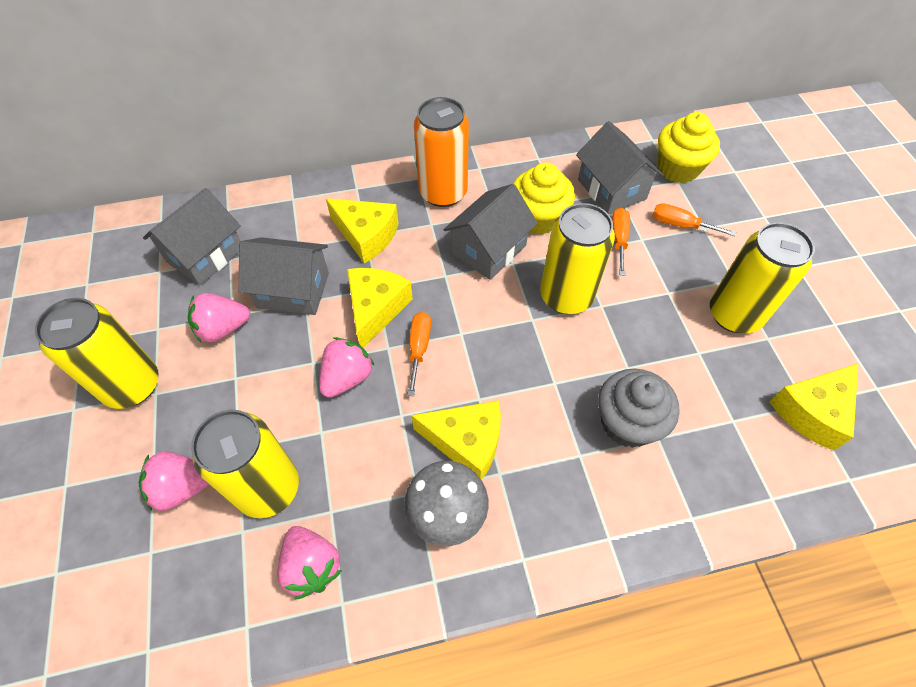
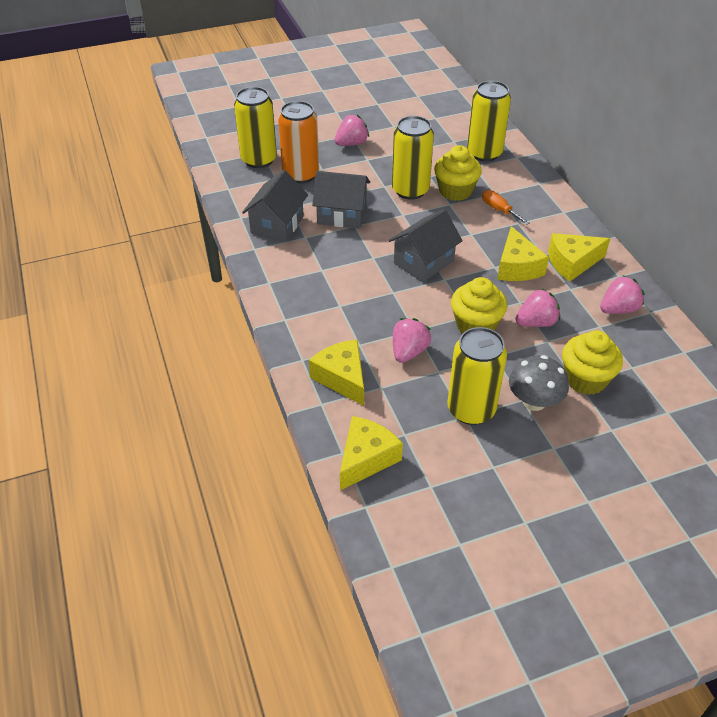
grey cupcake: 1 -> 0
grey house: 4 -> 3
orange screwdriver: 3 -> 1
yellow cupcake: 2 -> 3

